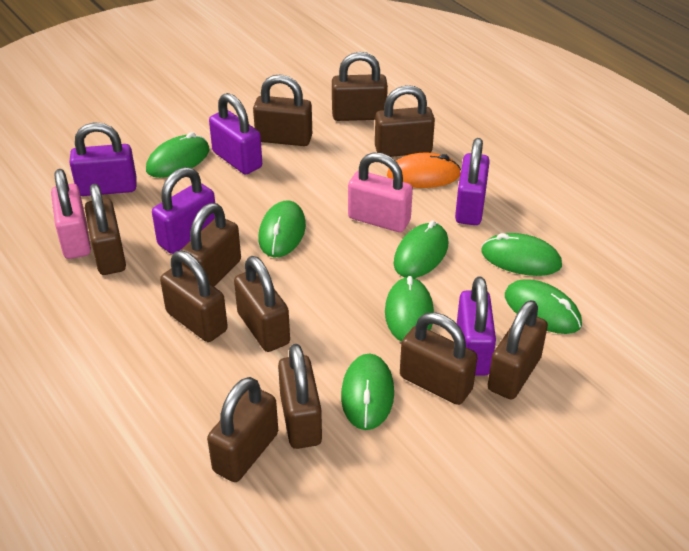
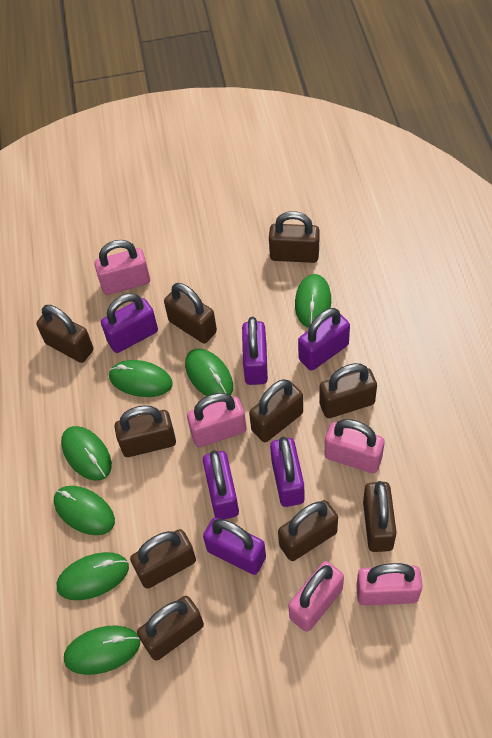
brown padlock: 11 -> 10
orange mouse: 1 -> 0
pink padlock: 2 -> 5
purple padlock: 5 -> 6

